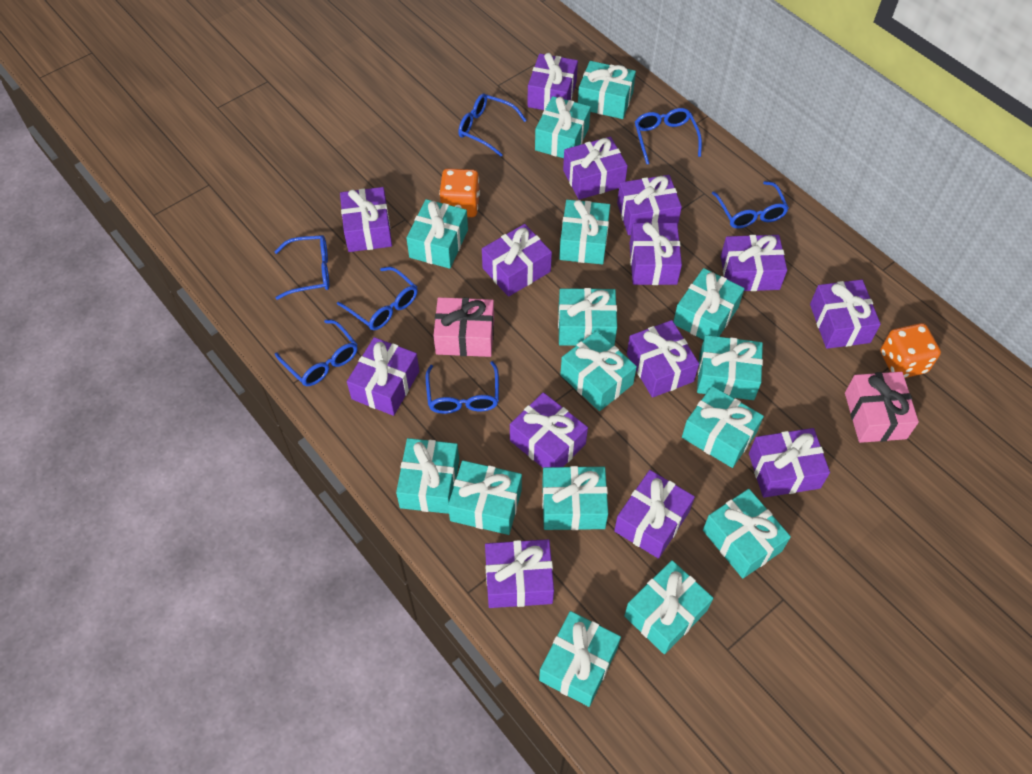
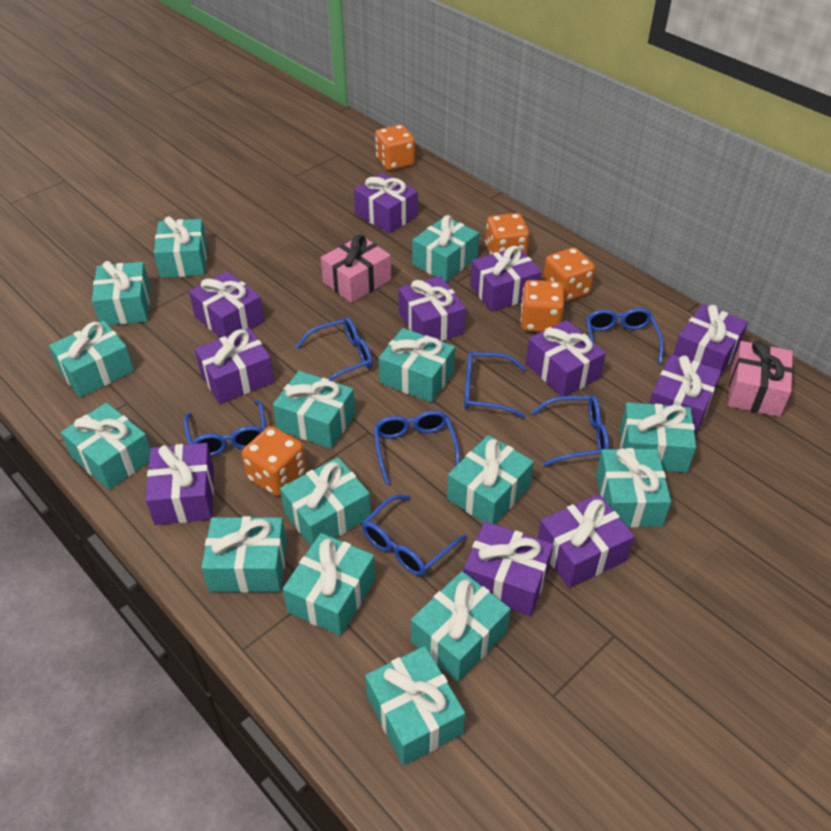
orange dice: 2 -> 5
purple gift: 14 -> 11

